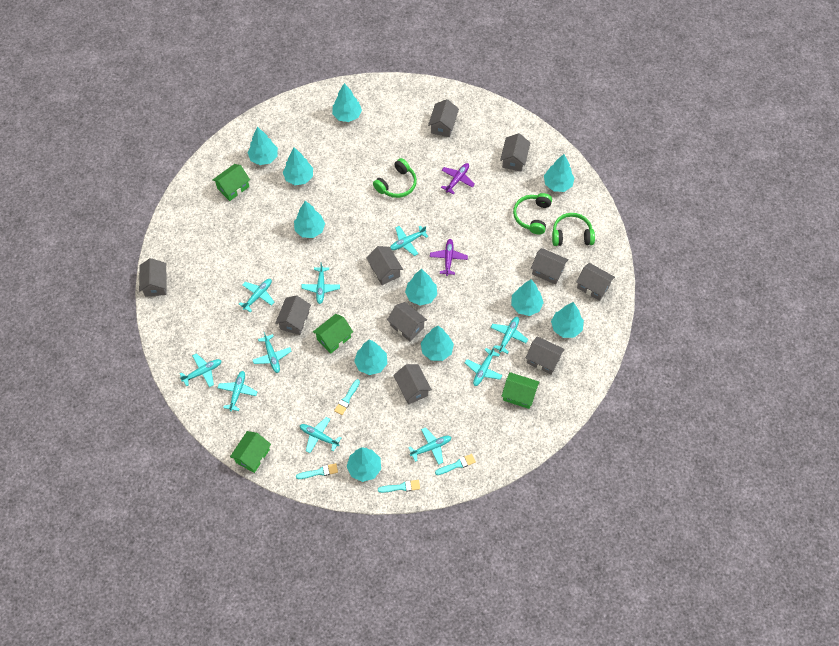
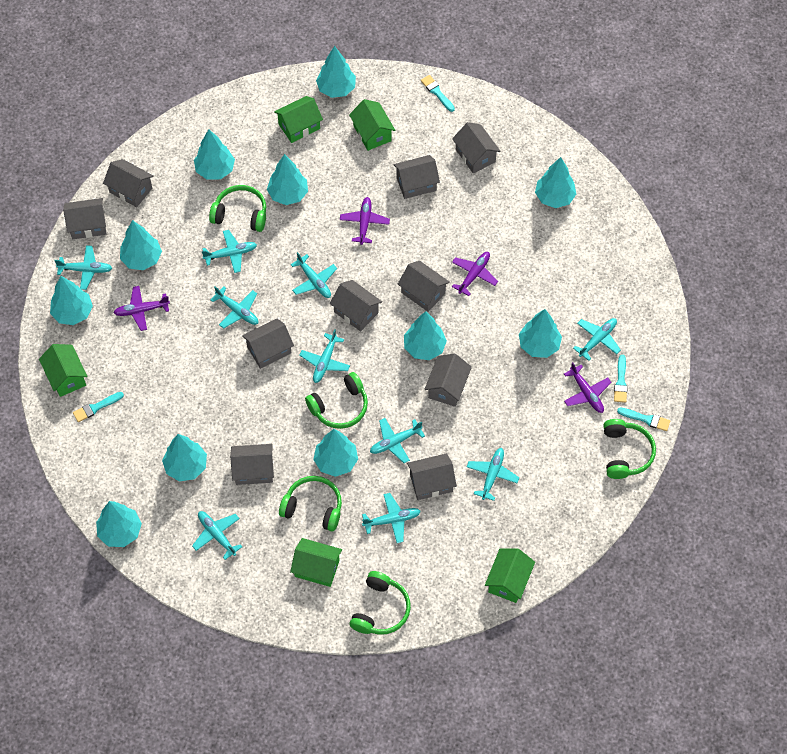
green headphones: 3 -> 5
green house: 4 -> 5
purple plane: 2 -> 4

